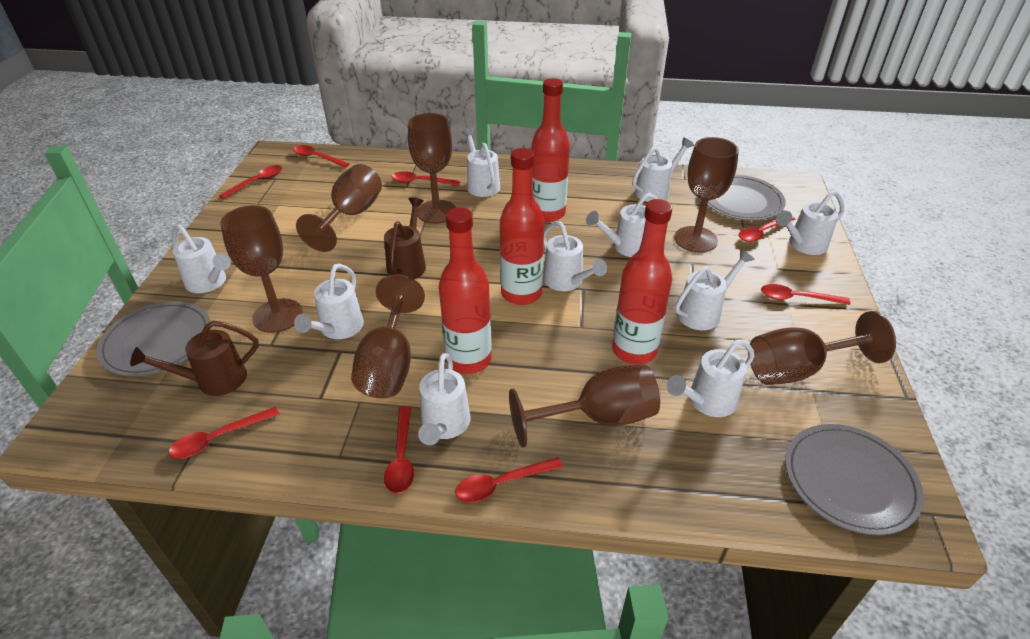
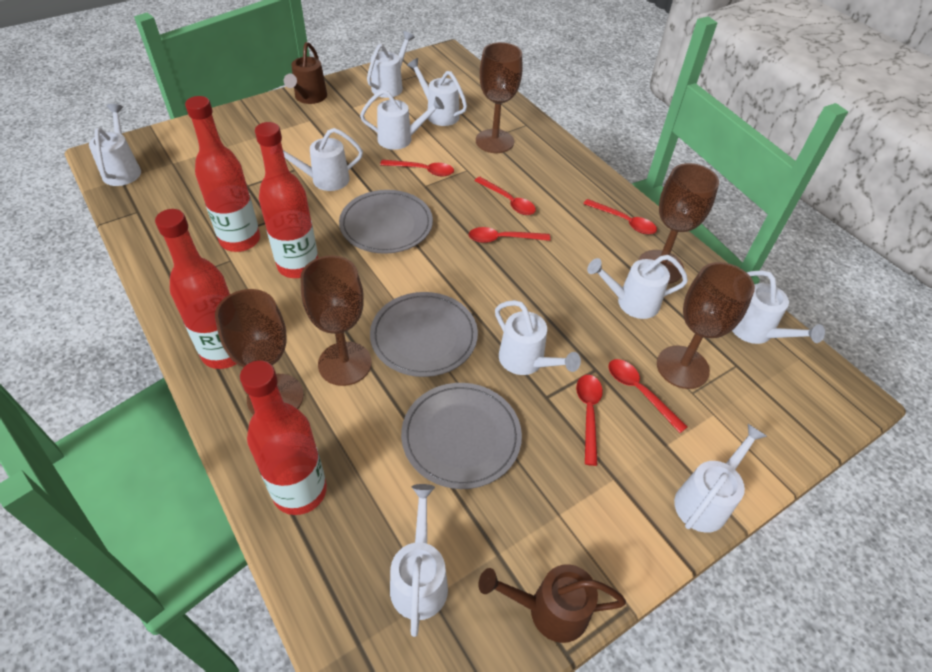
brown goblet: 7 -> 5
red spoon: 8 -> 6

